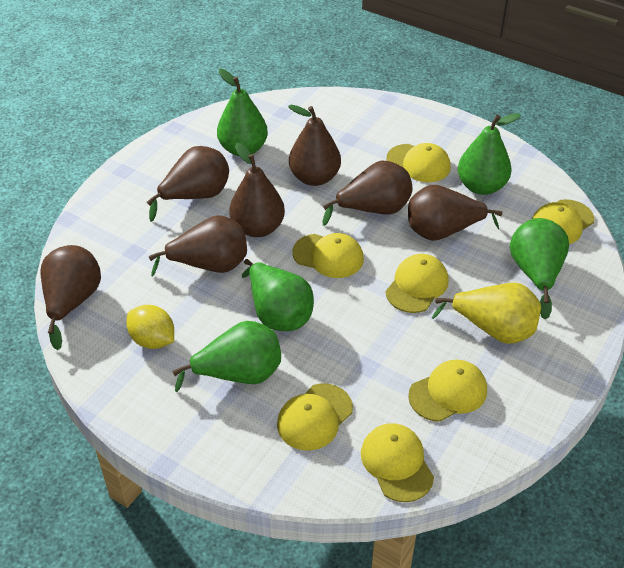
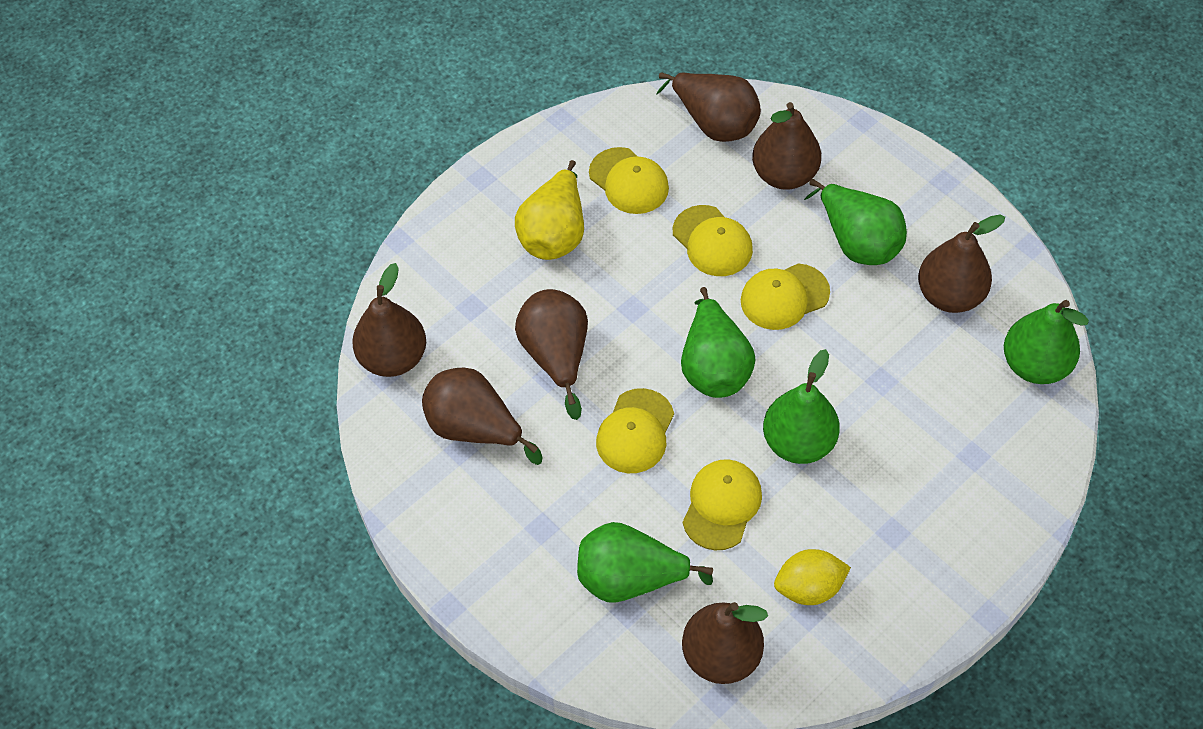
yellow cap: 7 -> 5

